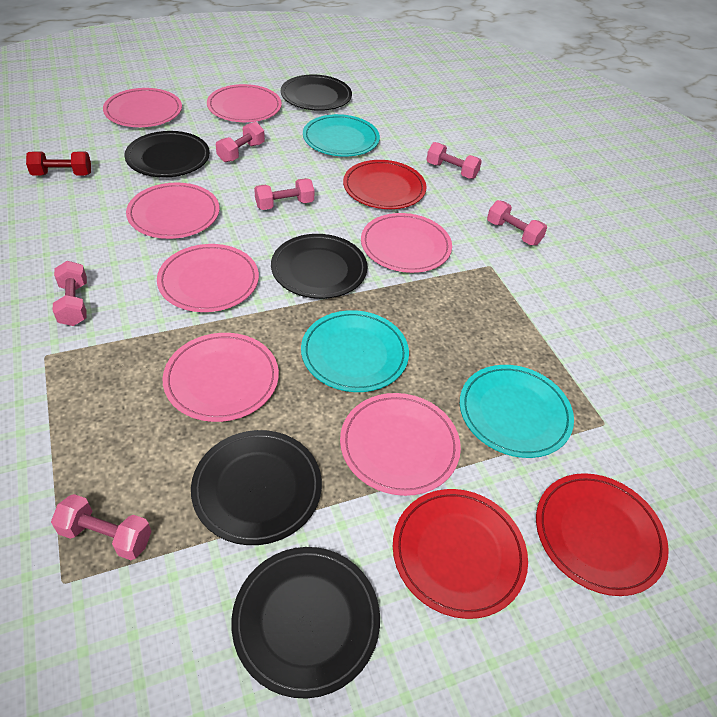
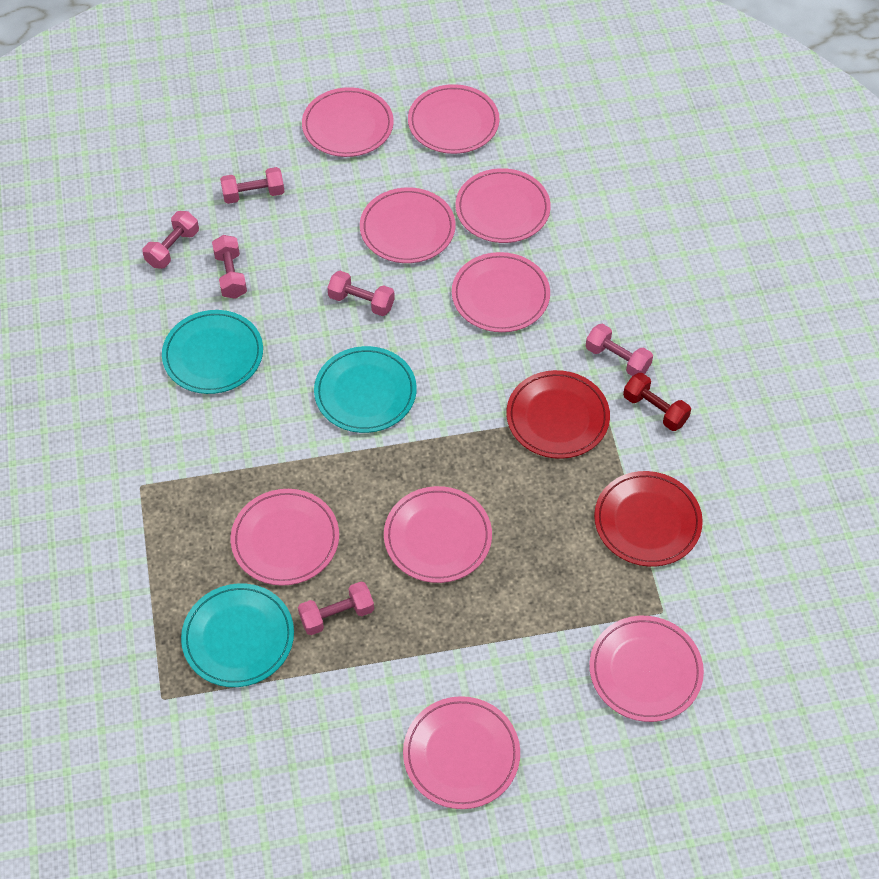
black plate: 5 -> 0
pink plate: 7 -> 9
red plate: 3 -> 2

